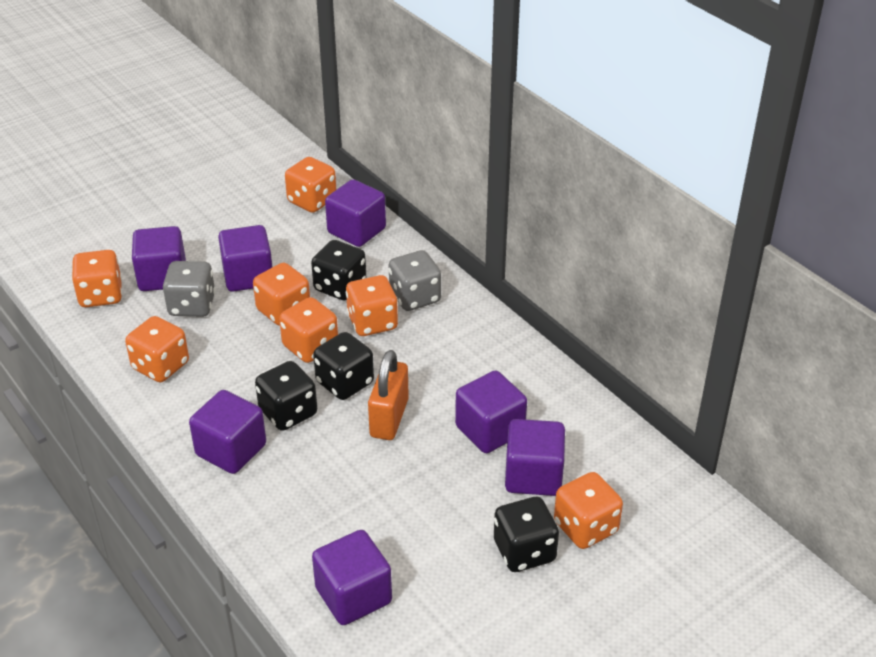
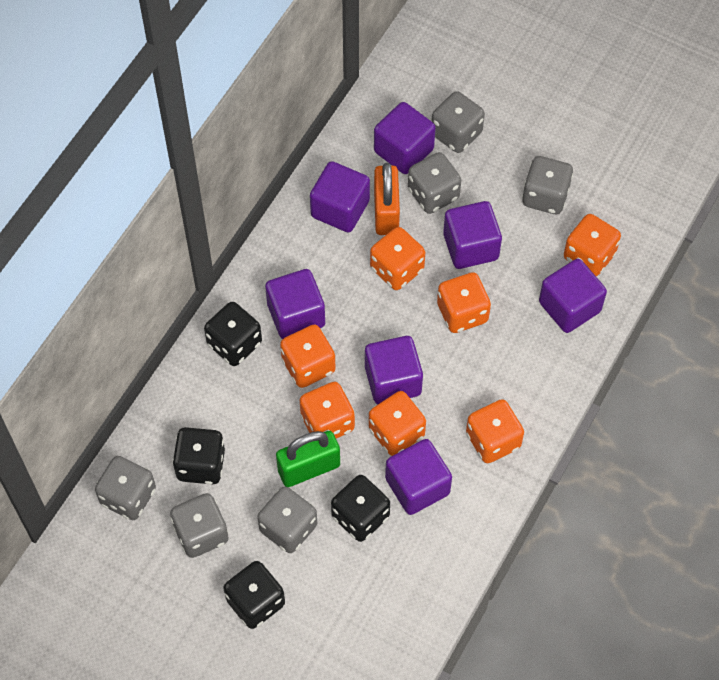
green padlock: 0 -> 1
grey dice: 2 -> 6

